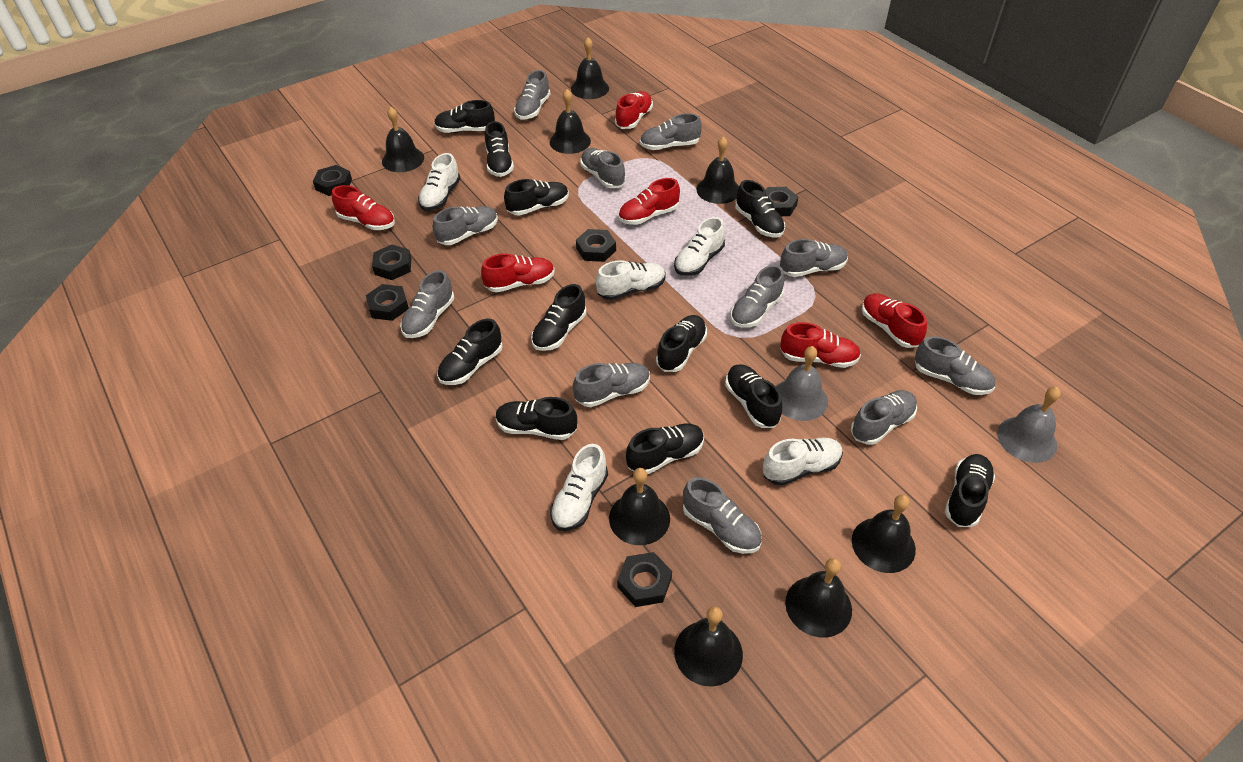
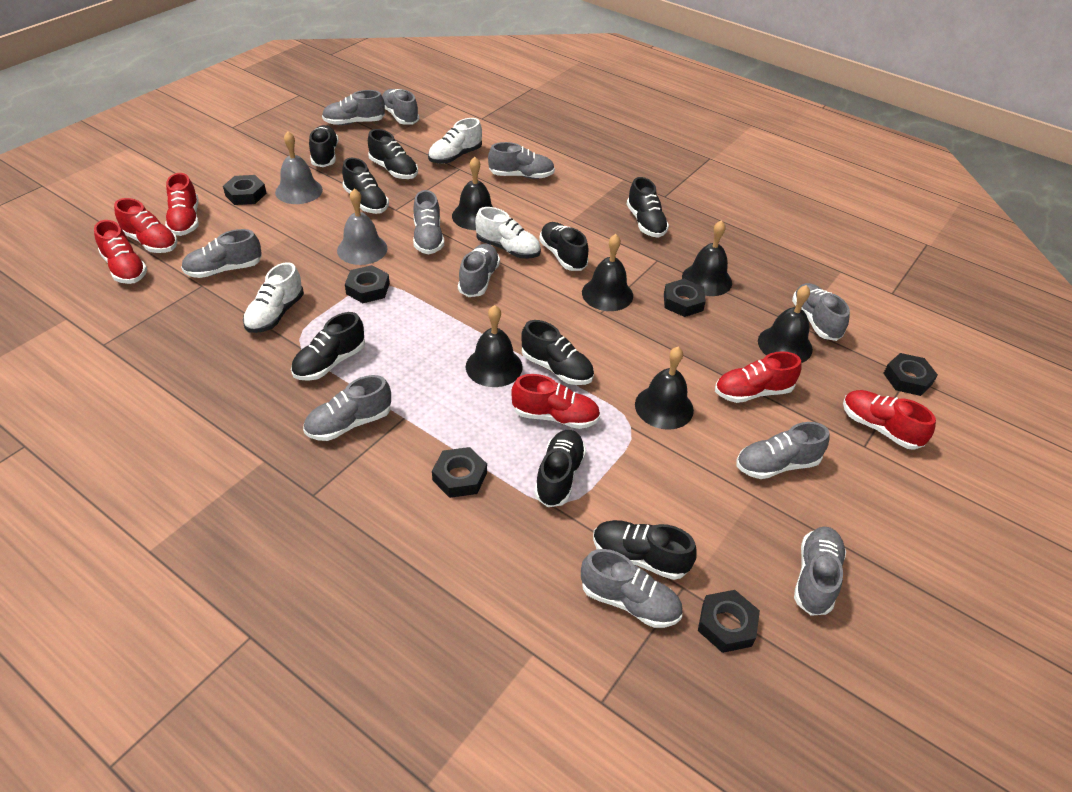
black bell: 8 -> 6
black shoe: 11 -> 9
white shoe: 5 -> 3

